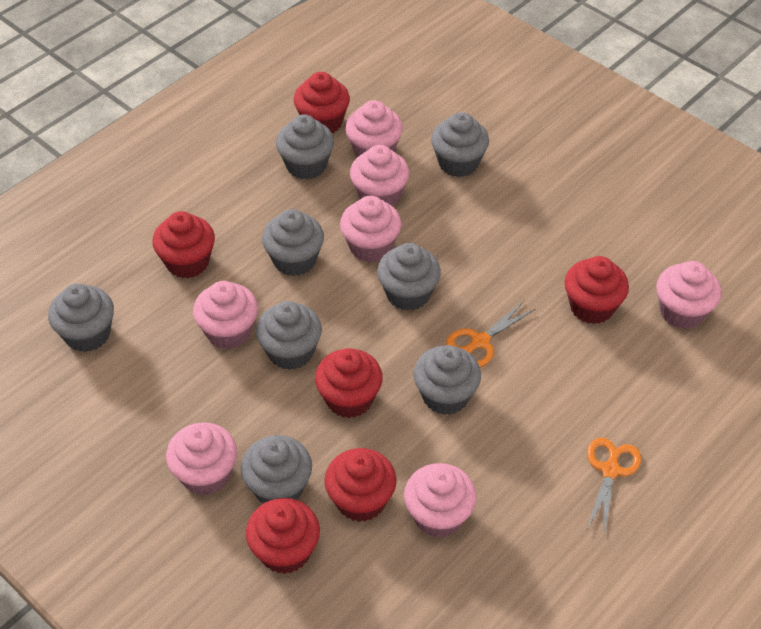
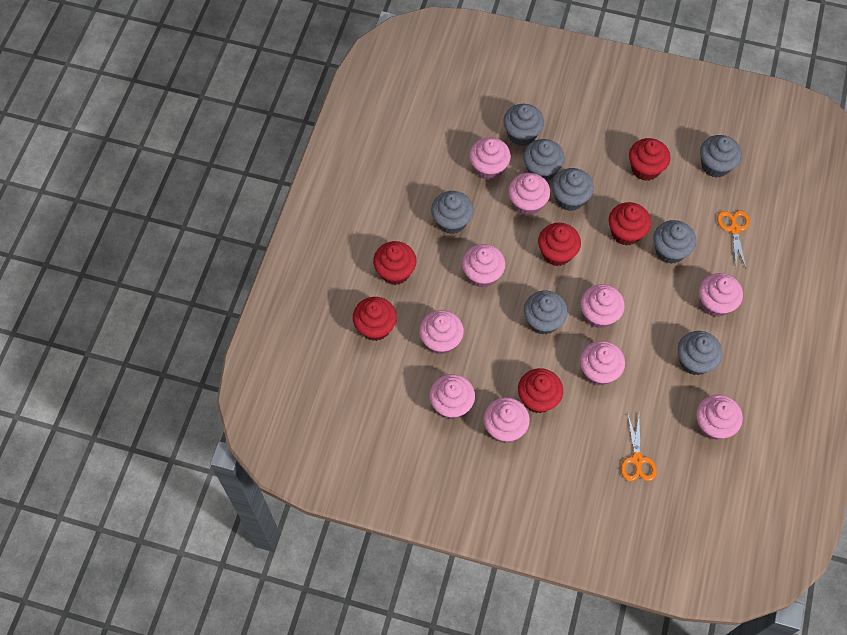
pink cupcake: 7 -> 10

